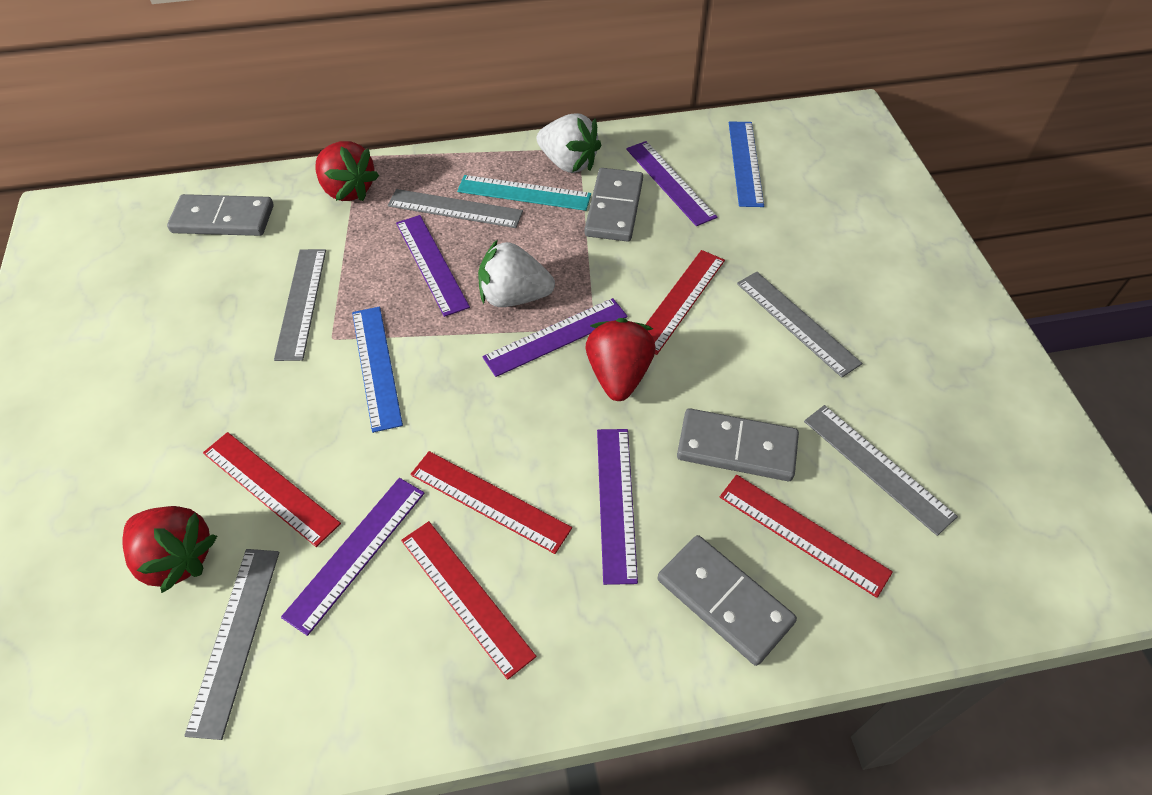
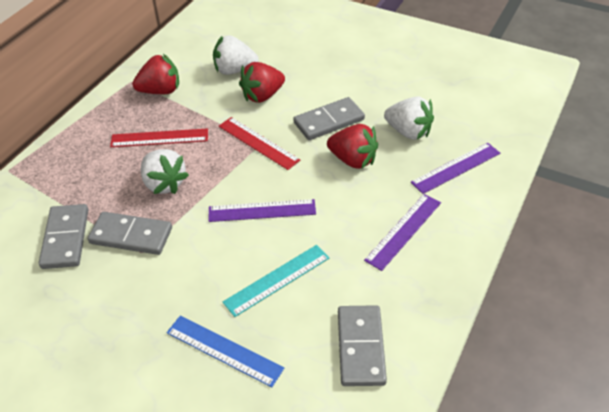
blue ruler: 2 -> 1
grey ruler: 5 -> 0
purple ruler: 5 -> 3
red ruler: 5 -> 2
white strawberry: 2 -> 3

